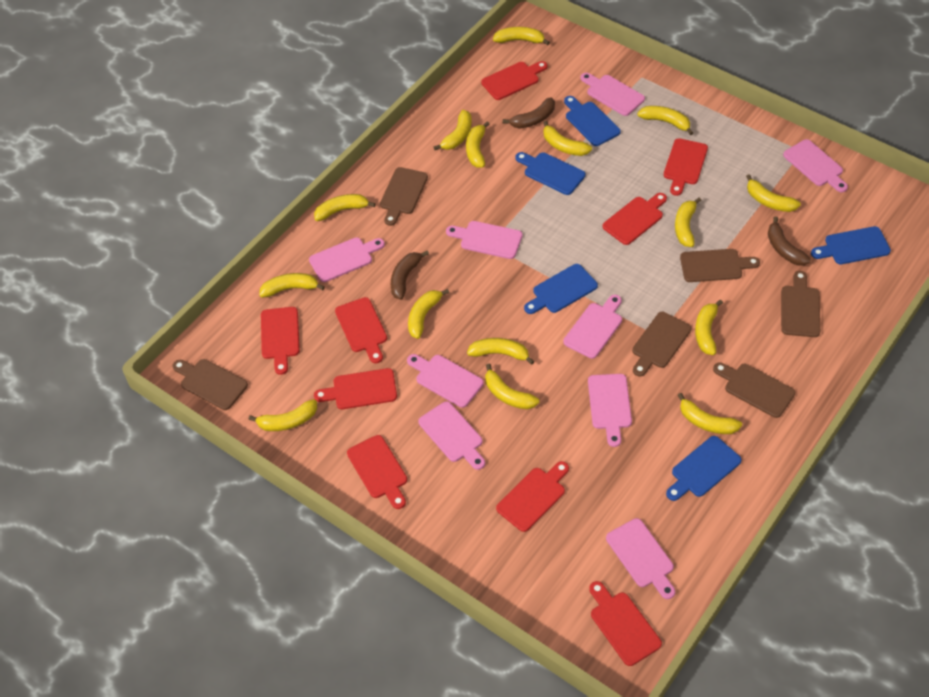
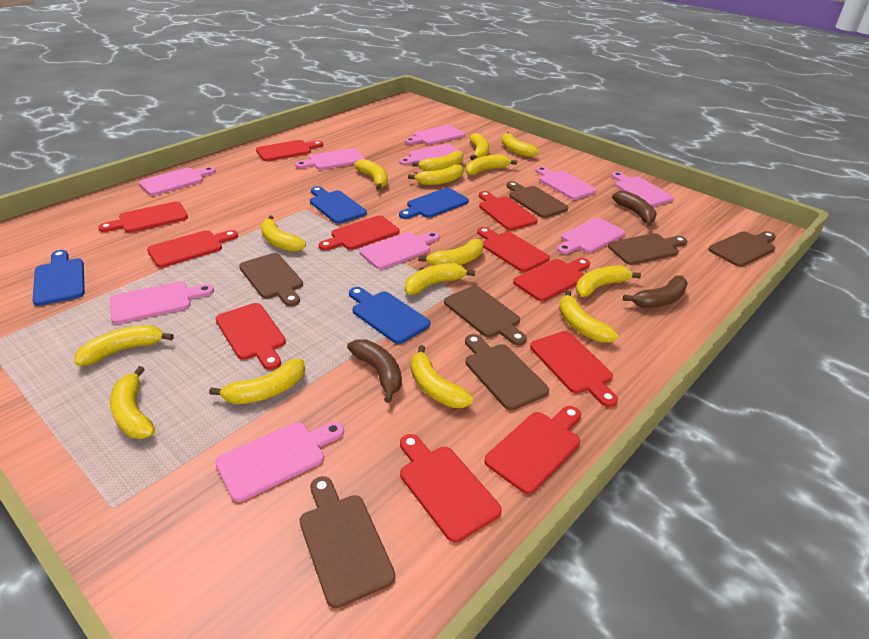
blue cutting board: 5 -> 4
brown cutting board: 6 -> 7
pink cutting board: 9 -> 10
red cutting board: 9 -> 11

